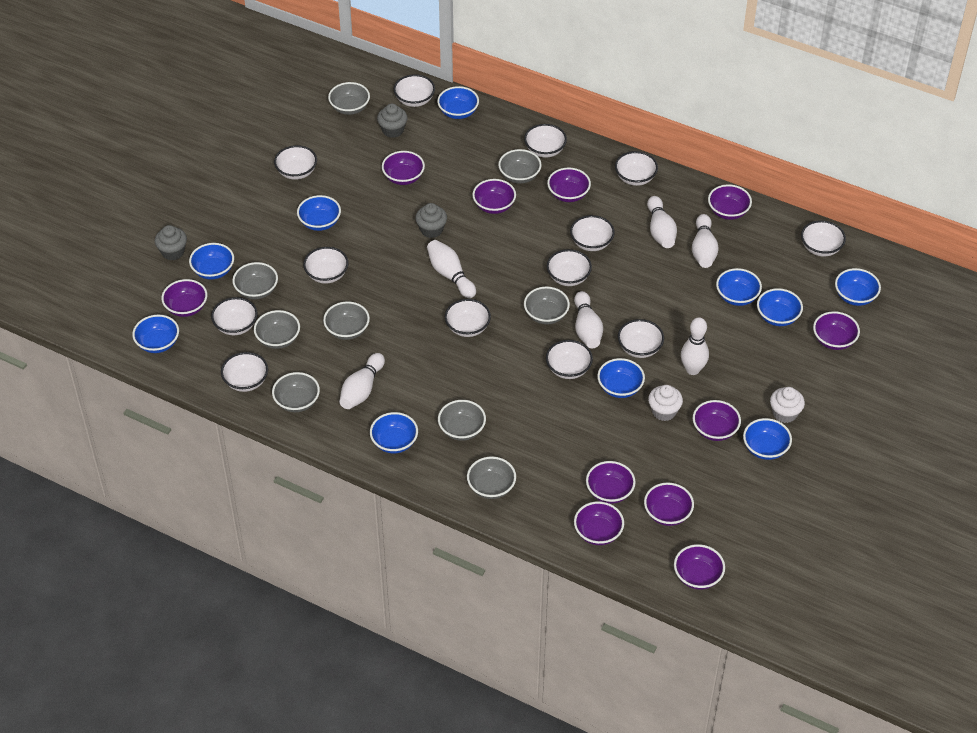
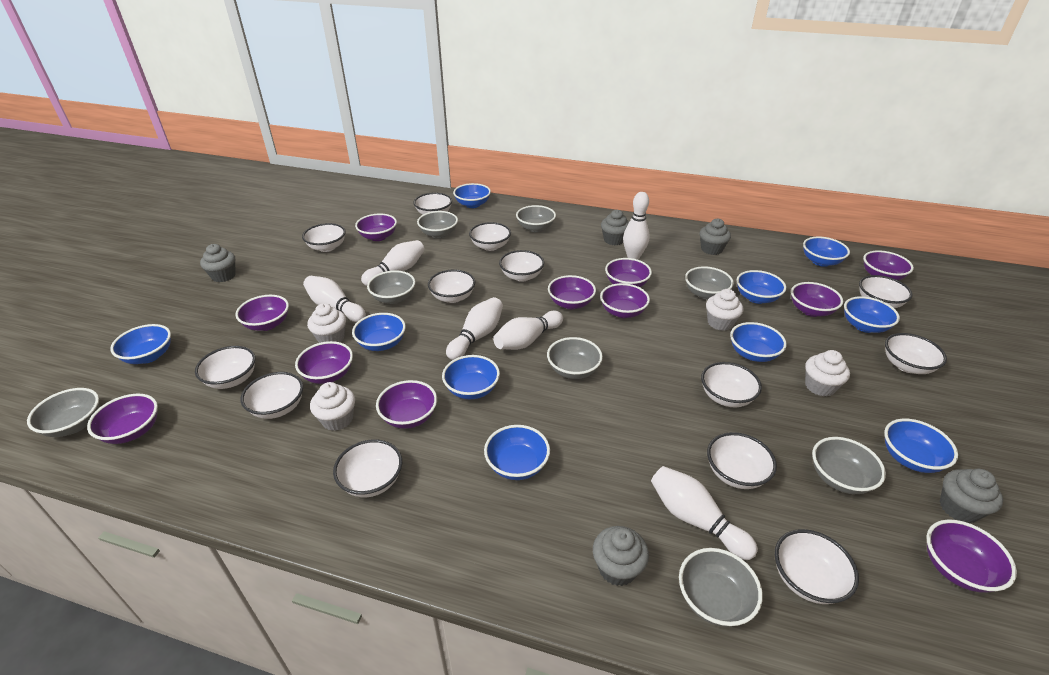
grey bowl: 9 -> 8
grey cupcake: 3 -> 5
white cupcake: 2 -> 4

